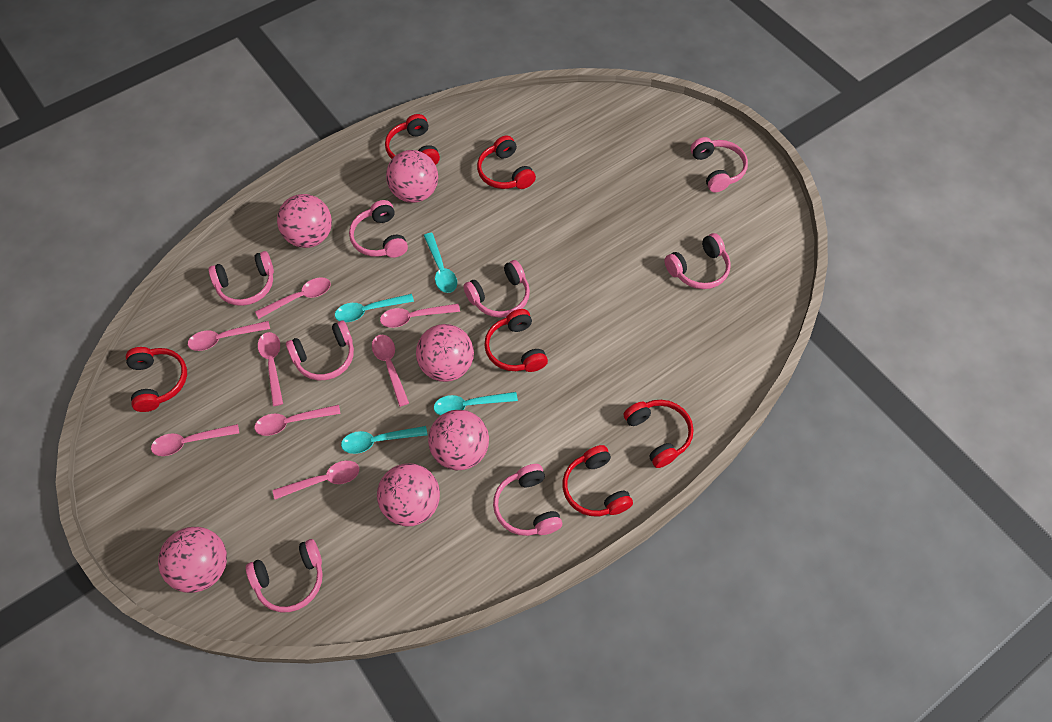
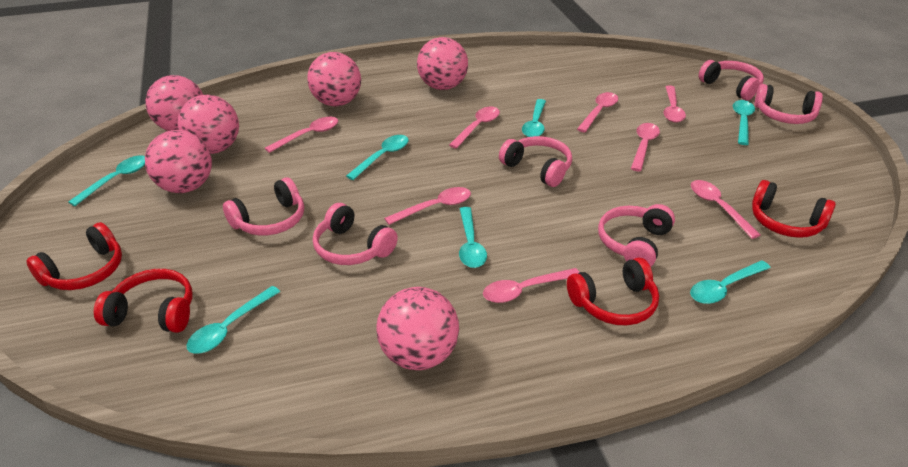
pink headphones: 8 -> 6
red headphones: 6 -> 4
turquoise spoon: 4 -> 7

